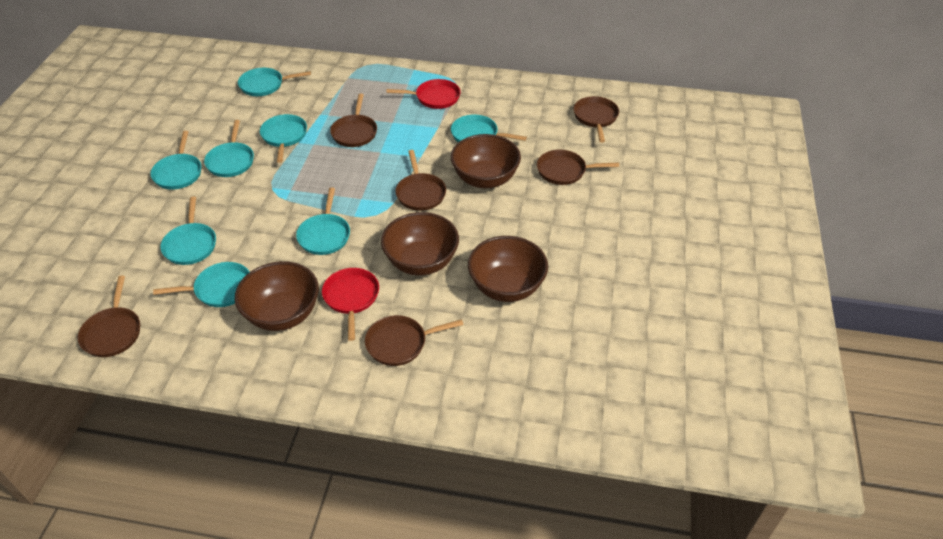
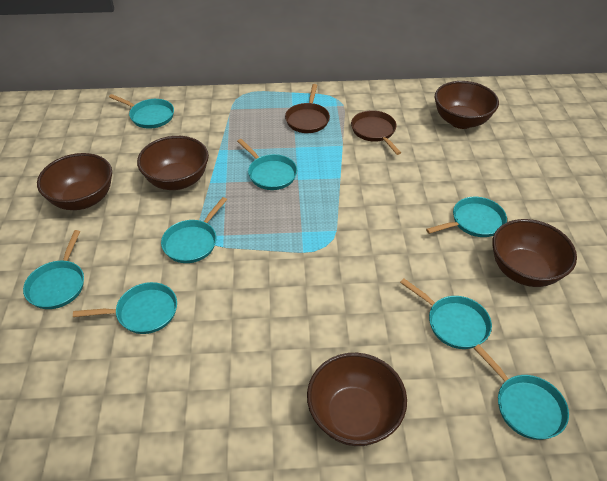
brown bowl: 4 -> 5
brown pan: 6 -> 2
red pan: 2 -> 0

